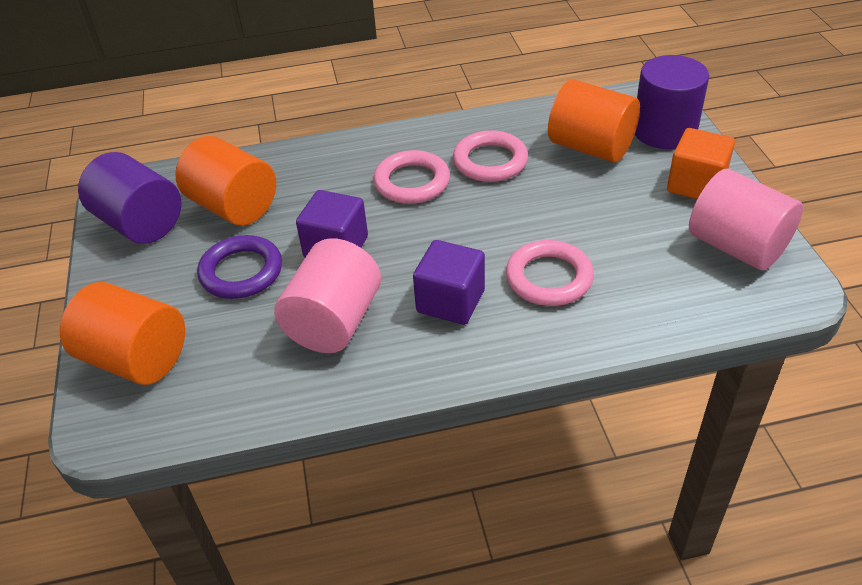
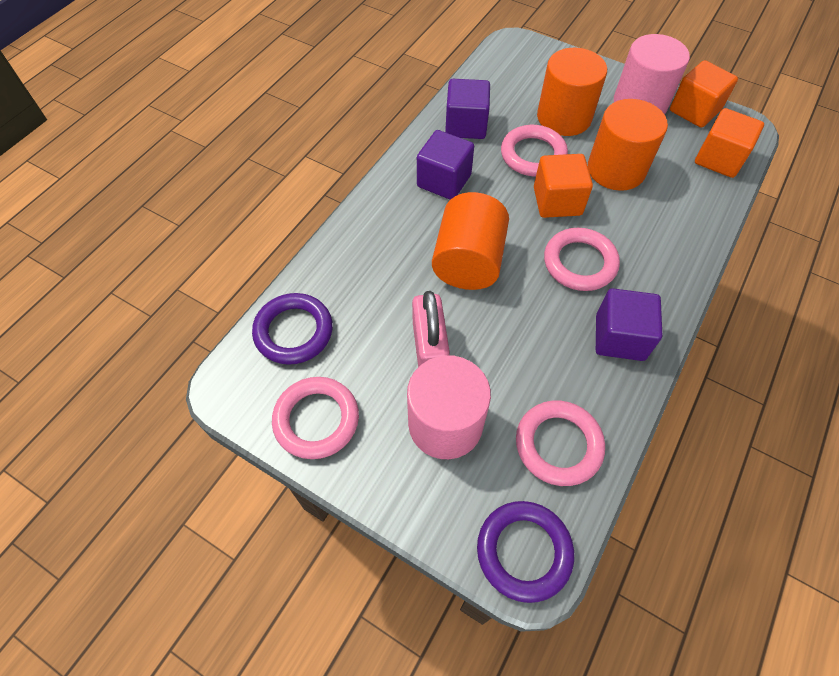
orange cube: 1 -> 3
pink padlock: 0 -> 1
pink ring: 3 -> 4
purple cube: 2 -> 3
purple cylinder: 2 -> 0
purple ring: 1 -> 2

